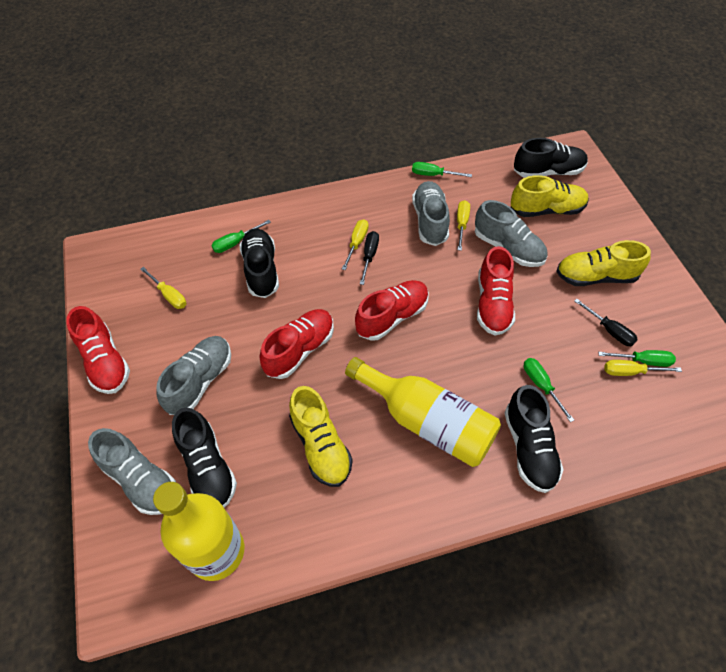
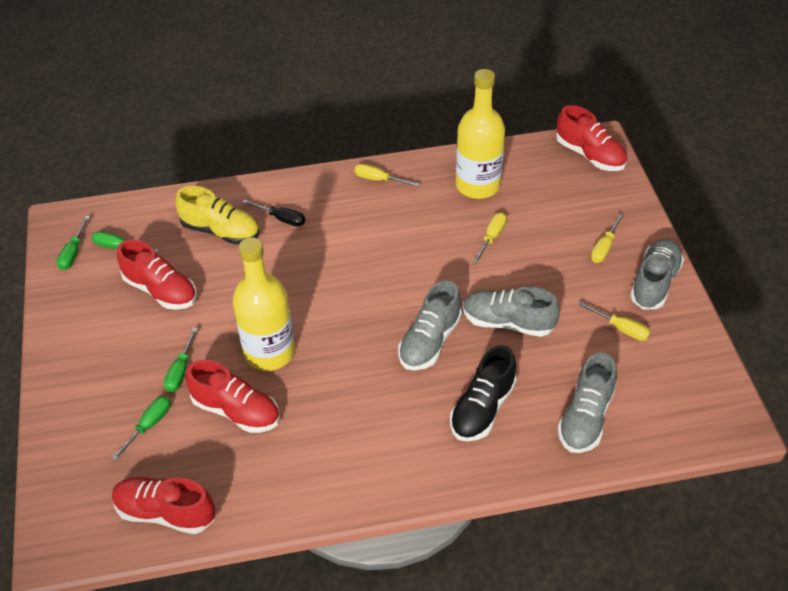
black screwdriver: 2 -> 1
black shoe: 4 -> 1
yellow shoe: 3 -> 1

